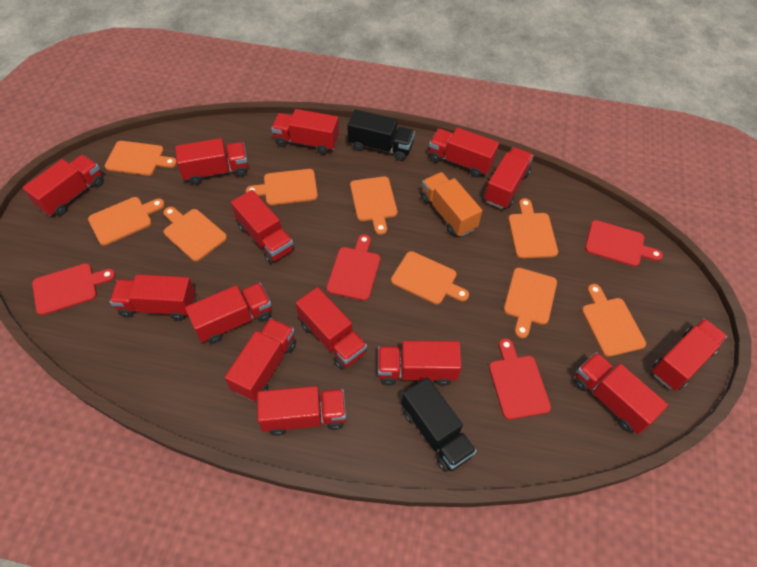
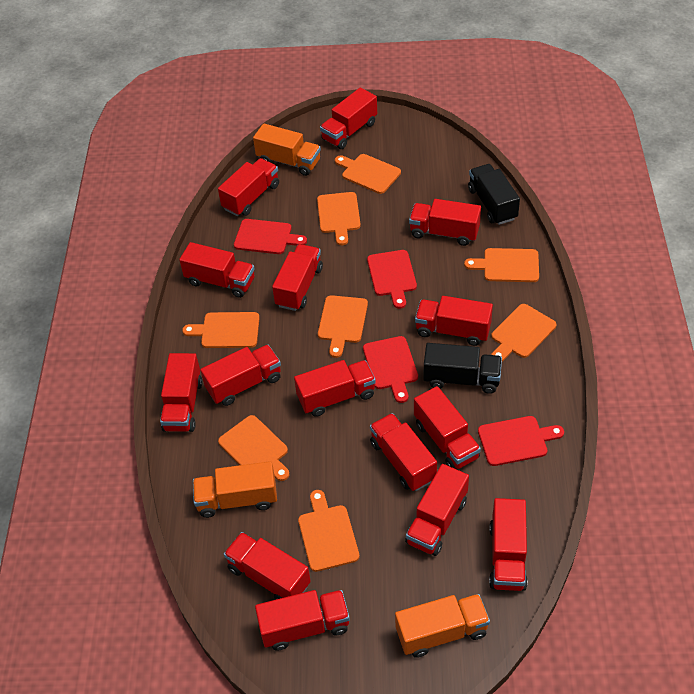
orange cutting board: 9 -> 8
orange truck: 1 -> 3
red truck: 14 -> 15

